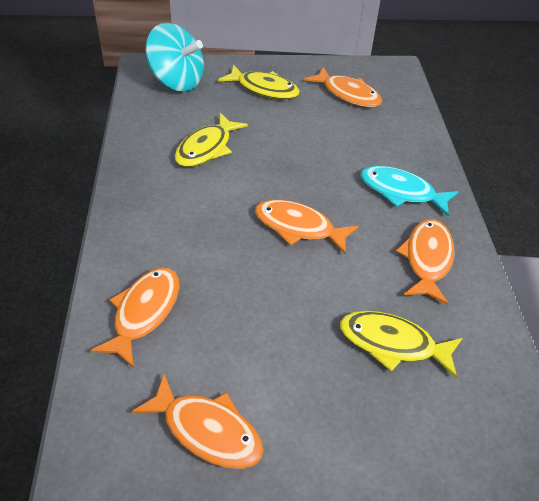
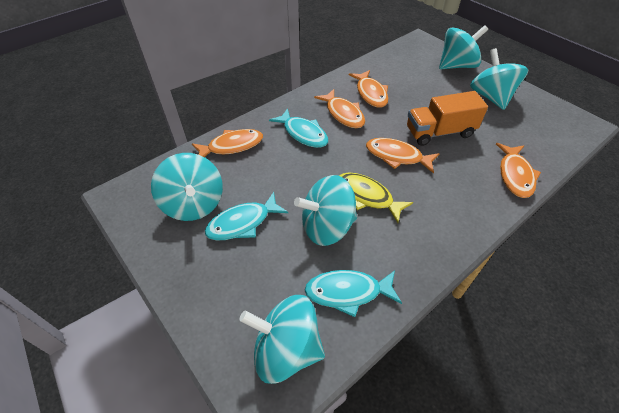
orange truck: 0 -> 1
turquoise fish: 1 -> 3
turquoise spinning top: 1 -> 5
yellow fish: 3 -> 1

